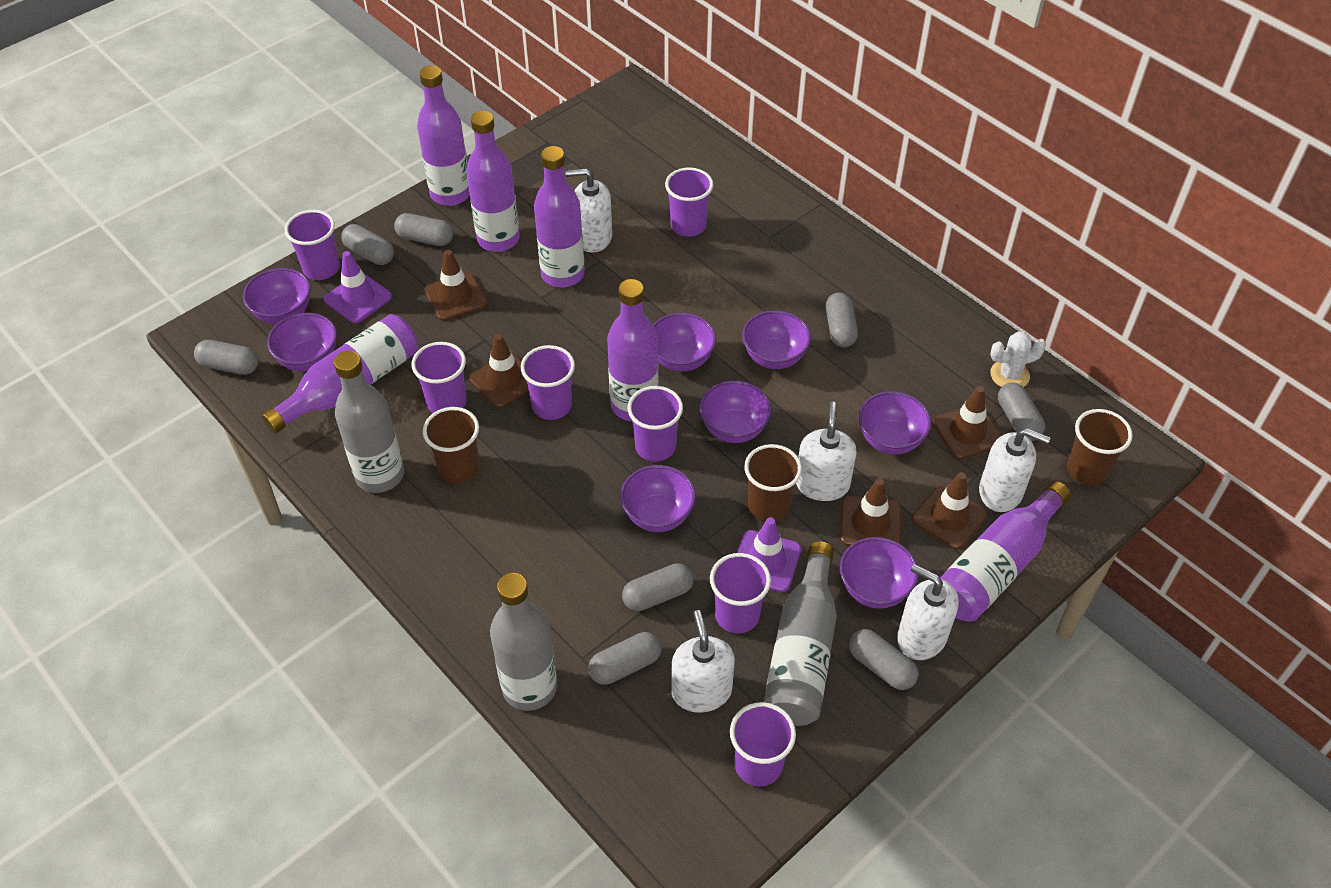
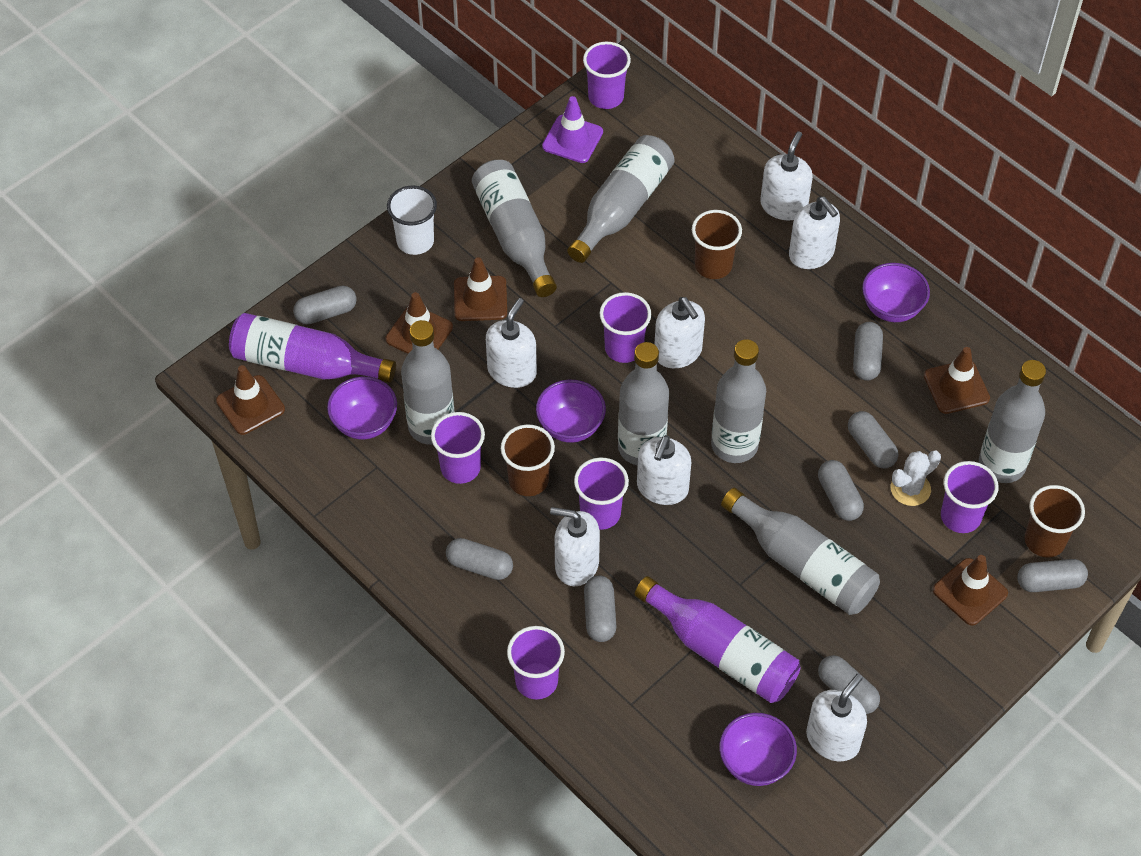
grey bottle: 3 -> 7
purple bottle: 6 -> 2
purple bowl: 8 -> 4
purple cup: 7 -> 6
purple traffic cone: 2 -> 1
white cup: 0 -> 1
white soap dispenser: 5 -> 7

